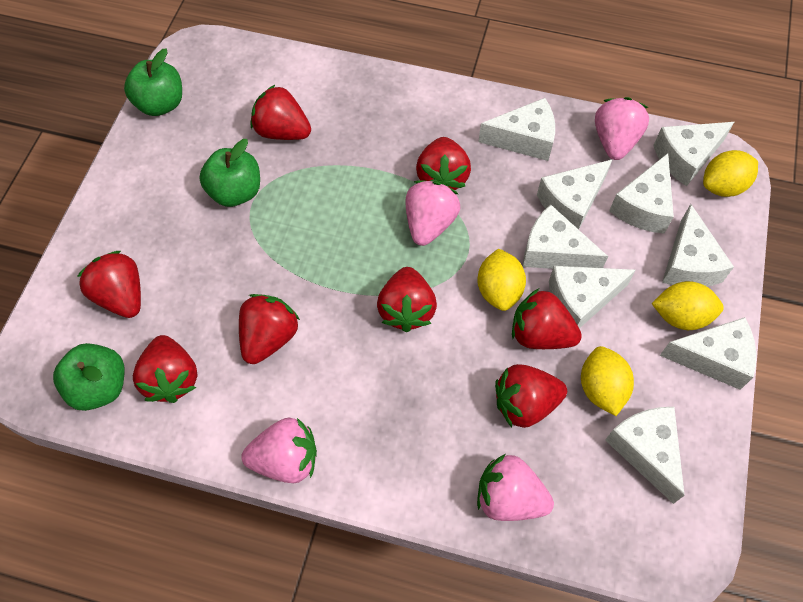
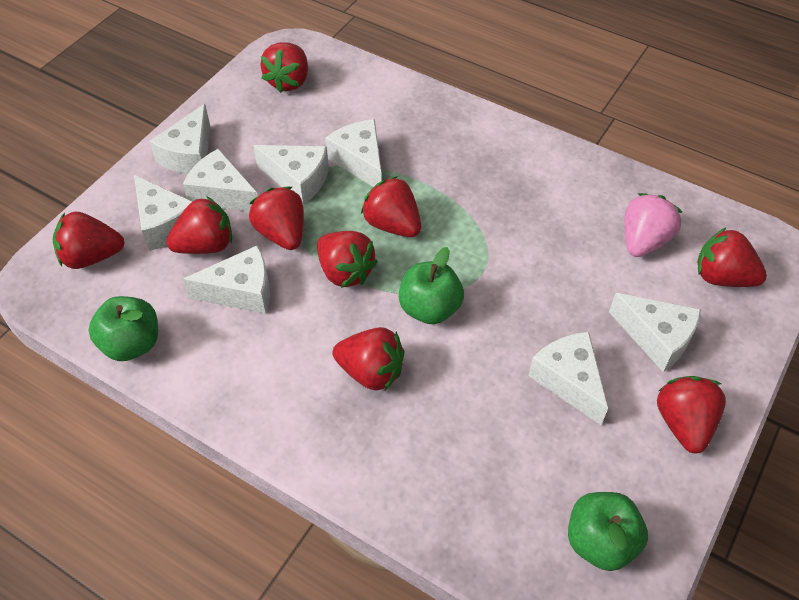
pink strawberry: 4 -> 1
red strawberry: 8 -> 9
white cheese: 9 -> 8
yellow lemon: 4 -> 0

